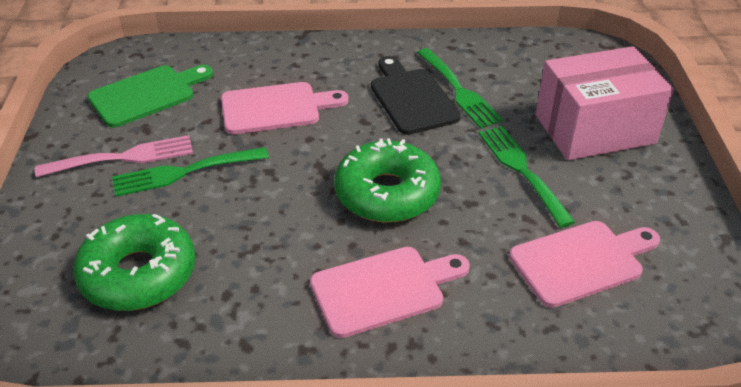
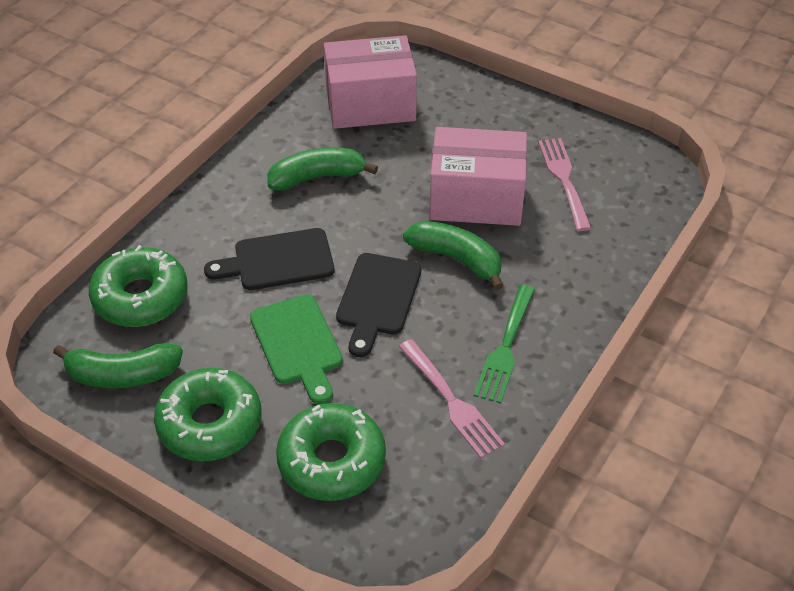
black cutting board: 1 -> 2
green banana: 0 -> 3
green donut: 2 -> 3
green fork: 3 -> 1
pink box: 1 -> 2
pink cutting board: 3 -> 0
pink fork: 1 -> 2

